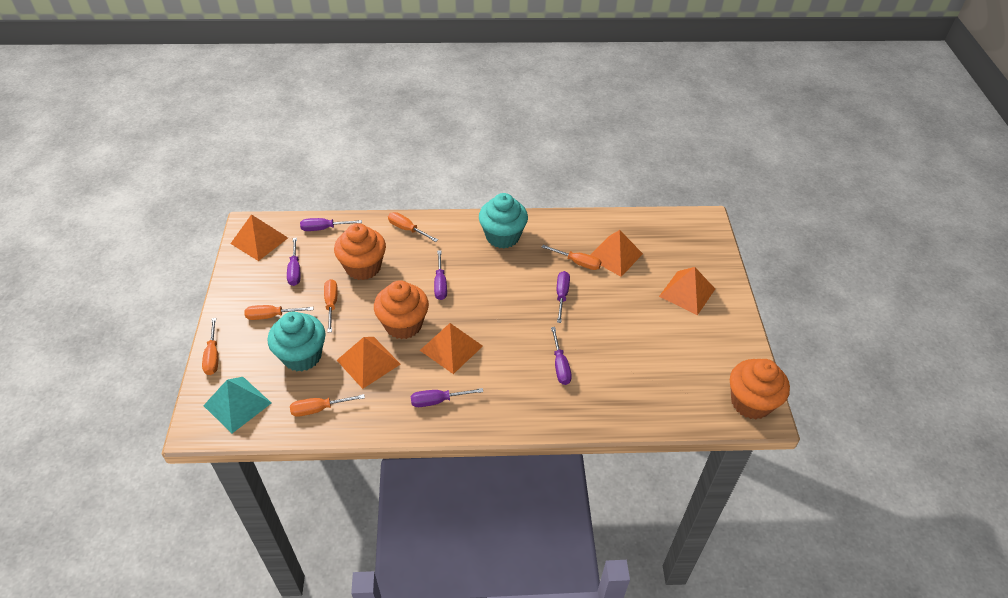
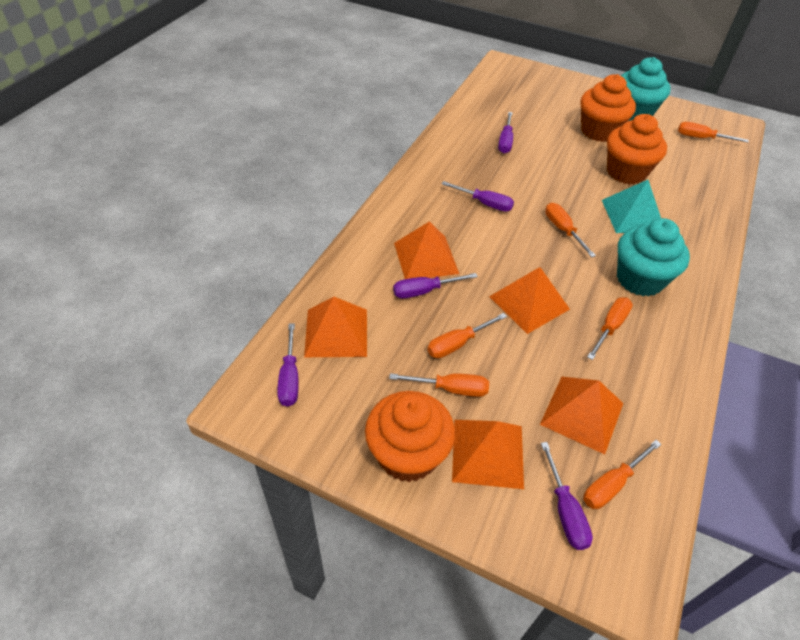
purple screwdriver: 6 -> 5

